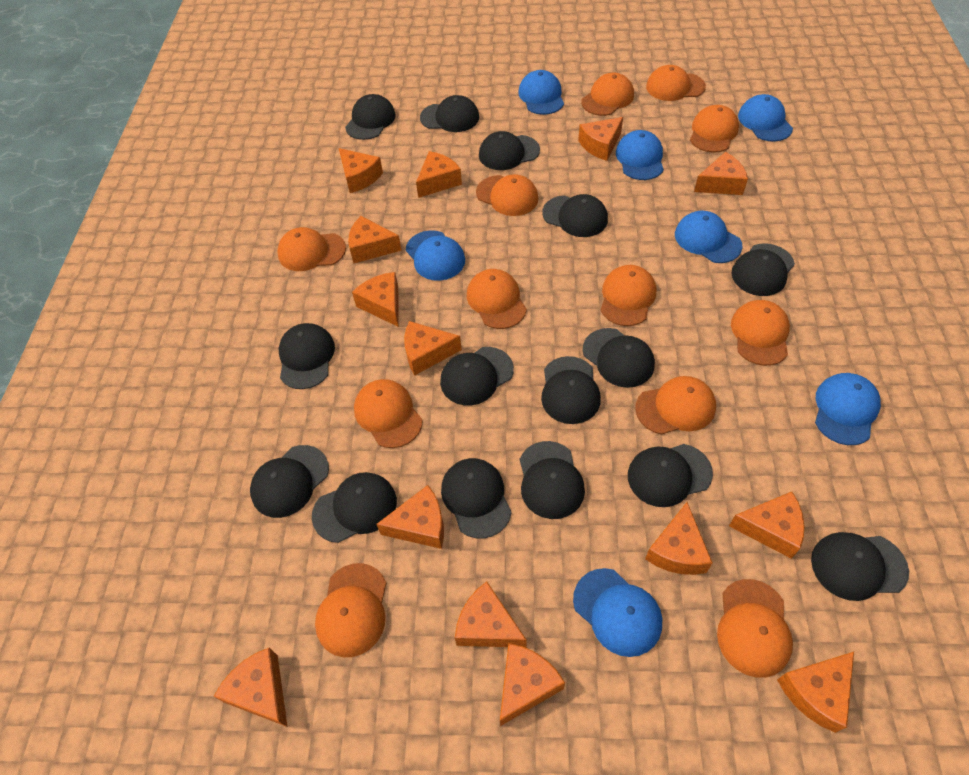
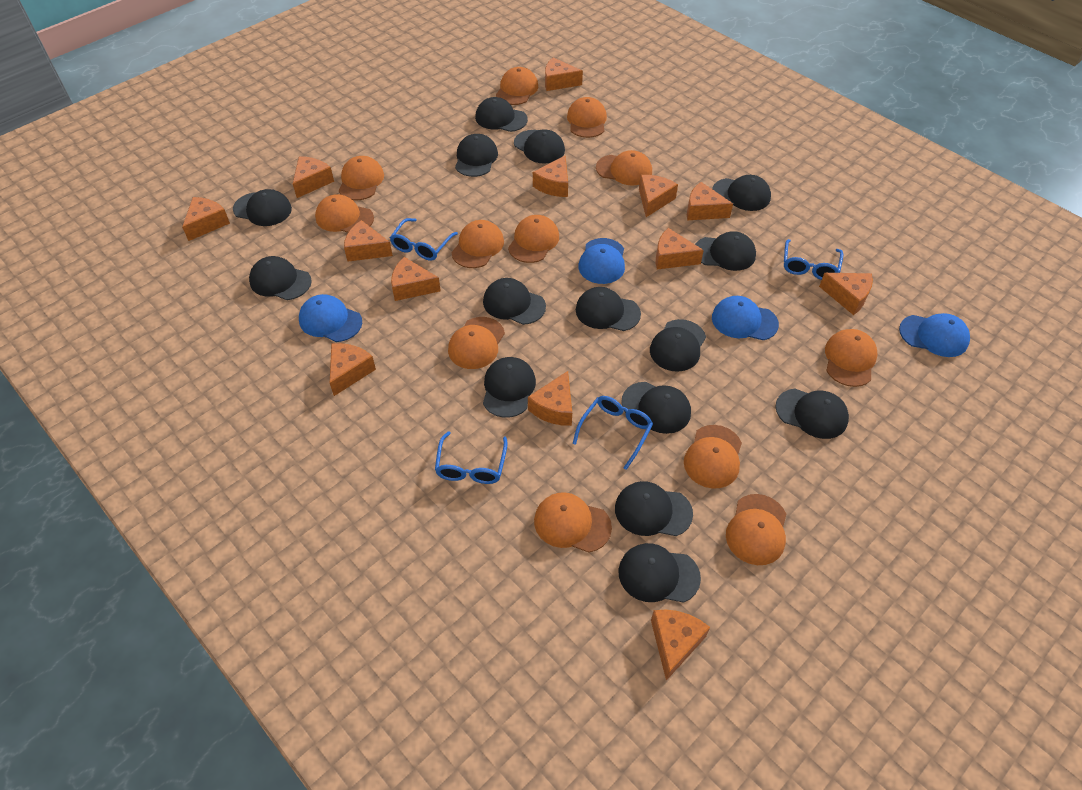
blue cap: 7 -> 4
blue glasses: 0 -> 4
orange cheese: 14 -> 13

